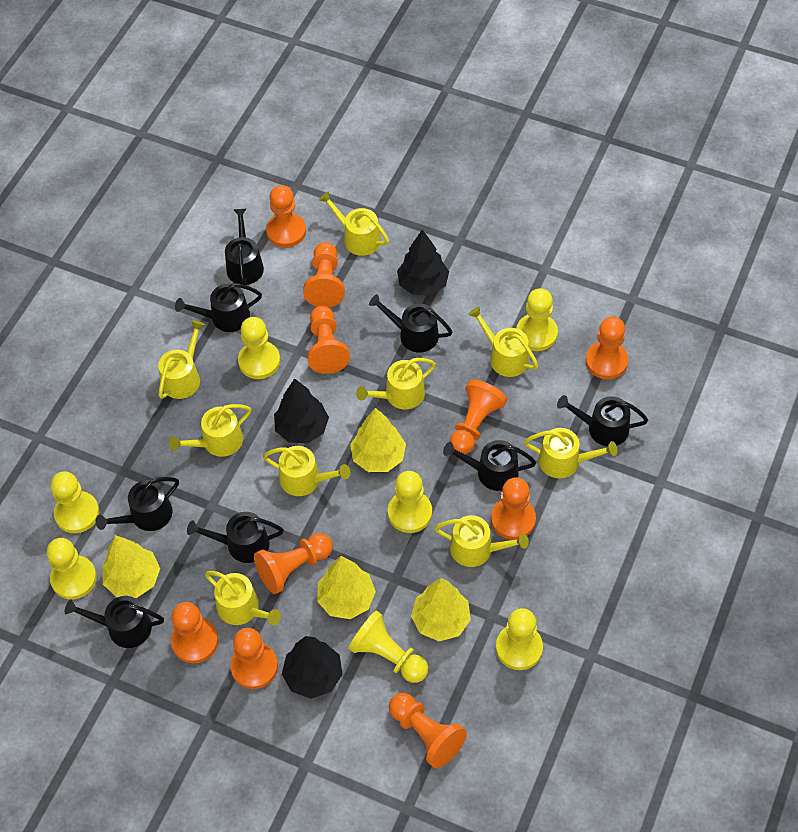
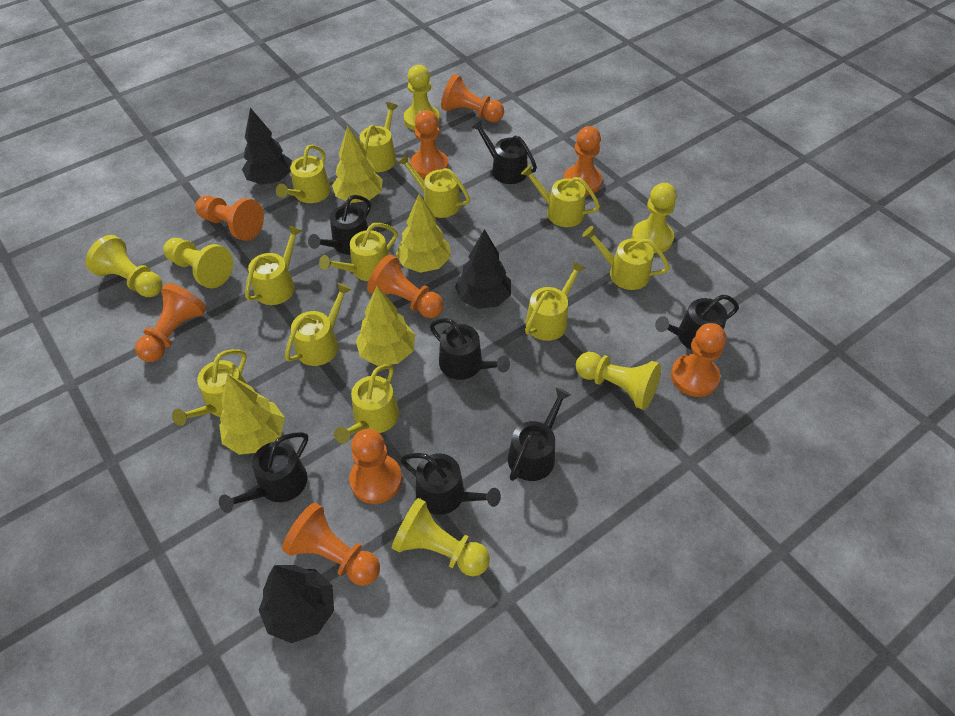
black watering can: 8 -> 7
orange pawn: 10 -> 9
yellow pawn: 7 -> 6
yellow watering can: 9 -> 11

